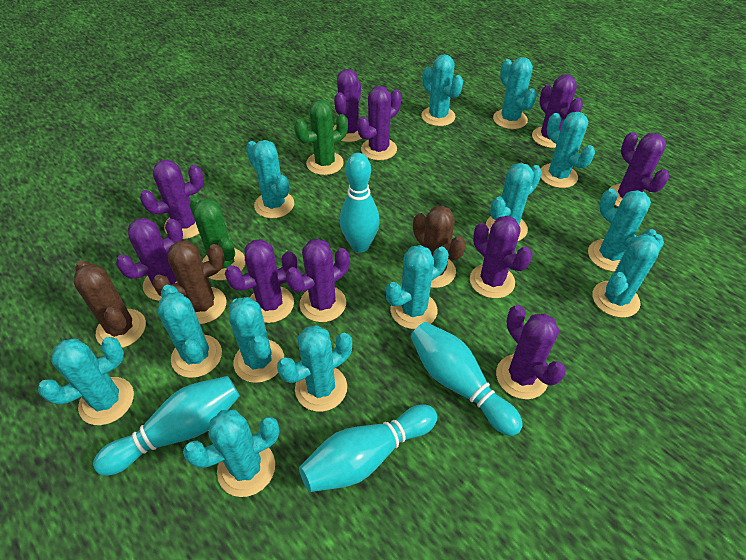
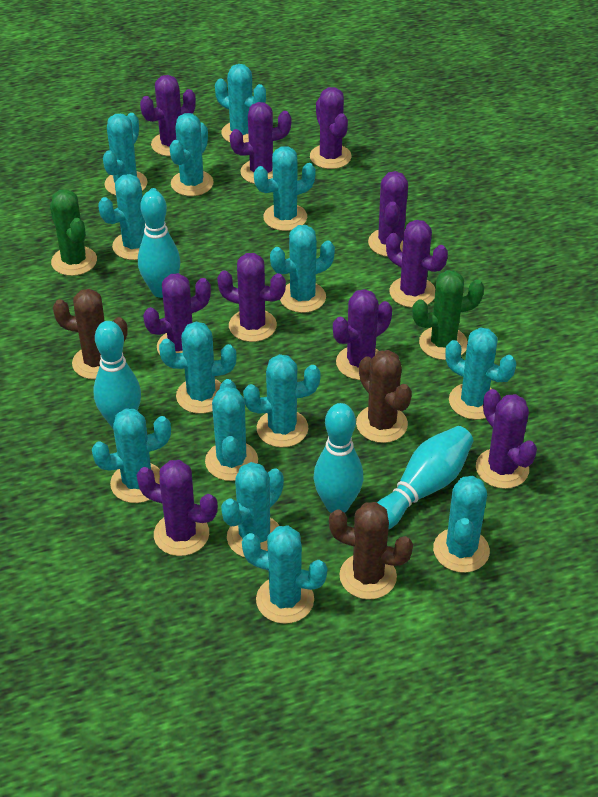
turquoise cactus: 13 -> 14

